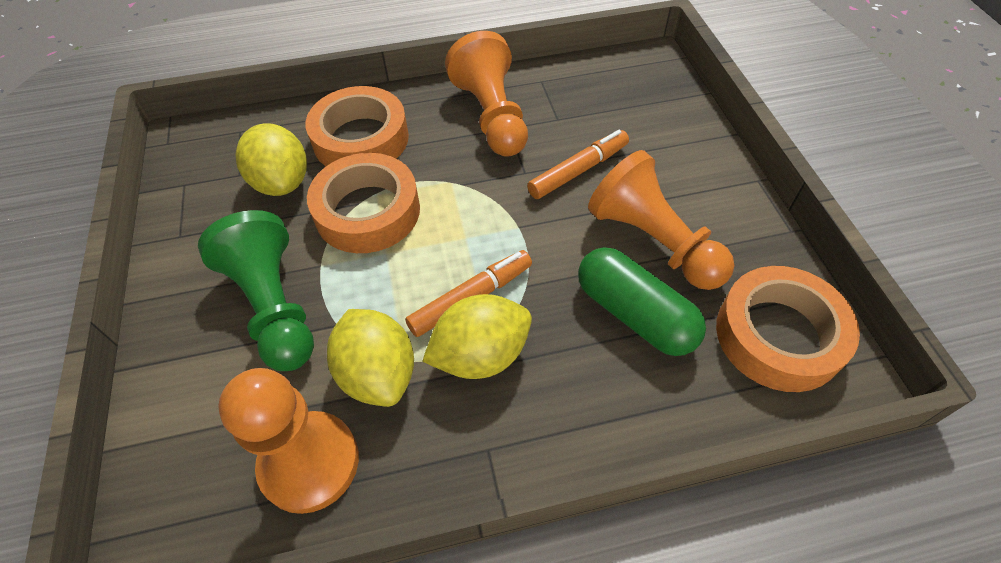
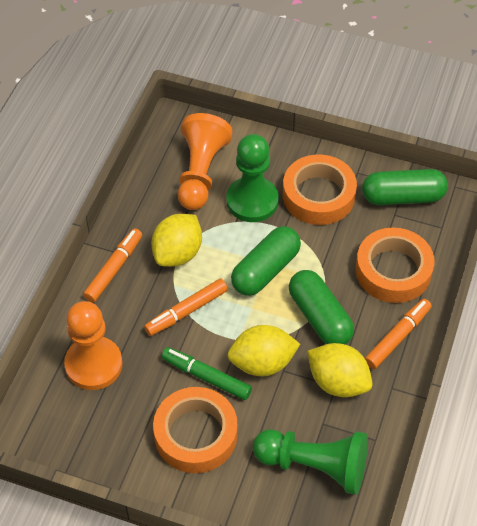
green capsule: 1 -> 3
green marker: 0 -> 1
green pawn: 1 -> 2
orange marker: 2 -> 3
orange pawn: 3 -> 2

